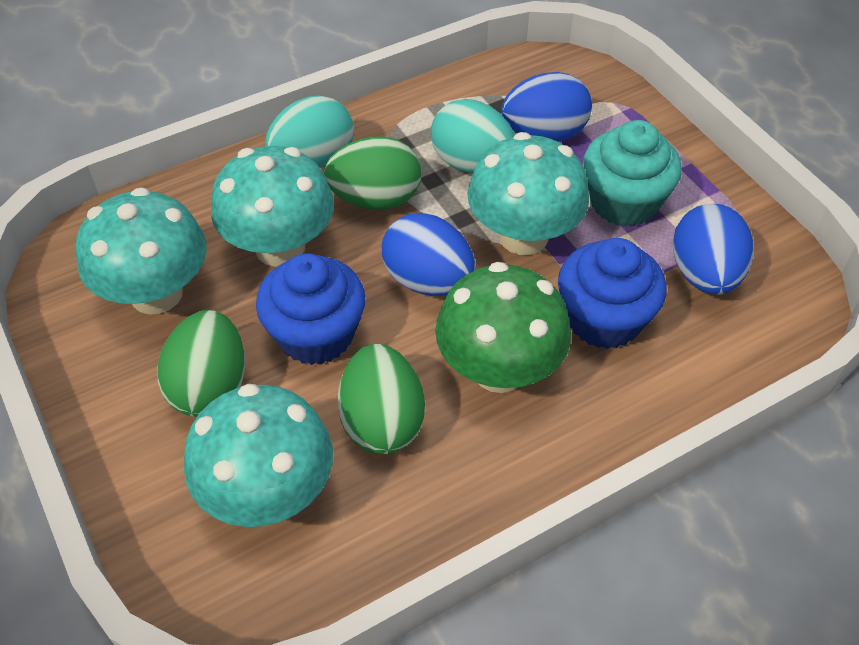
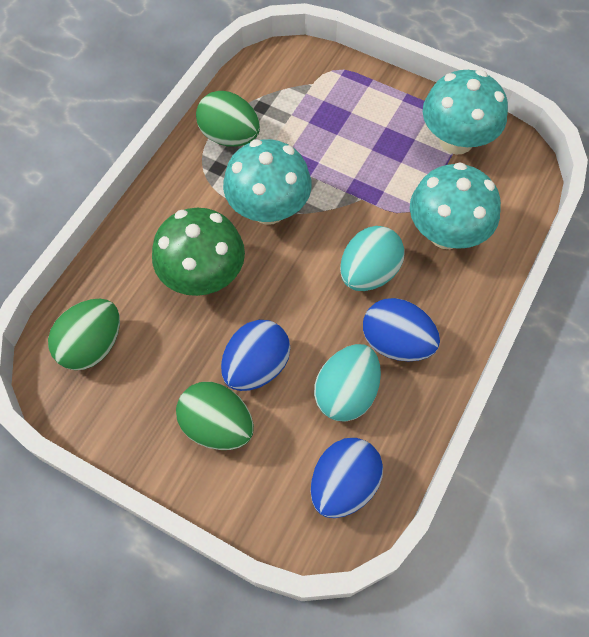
blue cupcake: 2 -> 0
turquoise cupcake: 1 -> 0
turquoise mushroom: 4 -> 3

